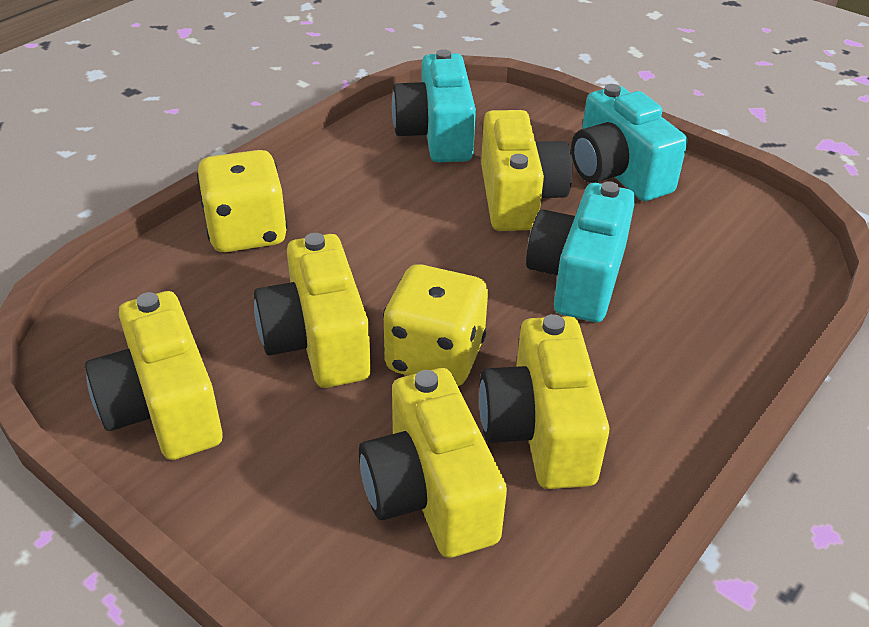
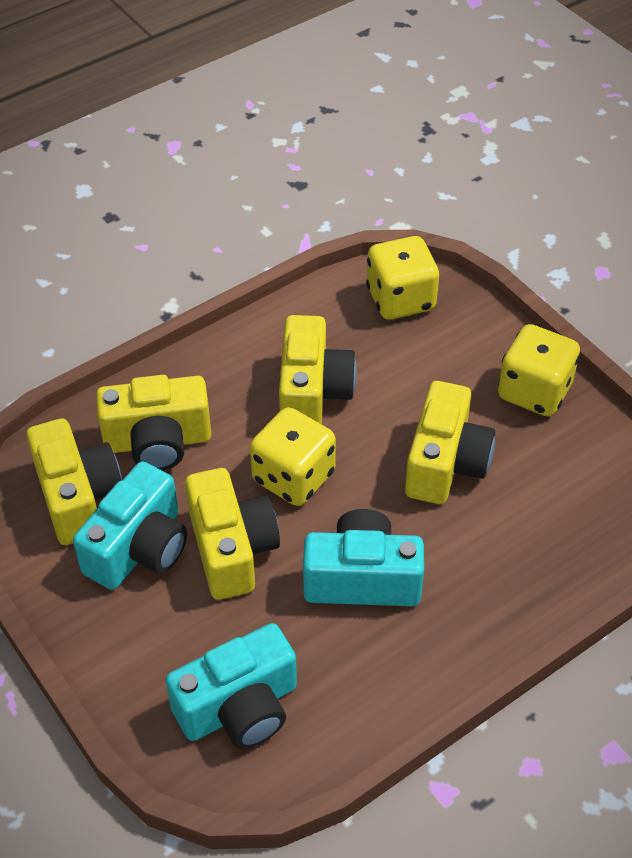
yellow dice: 2 -> 3

